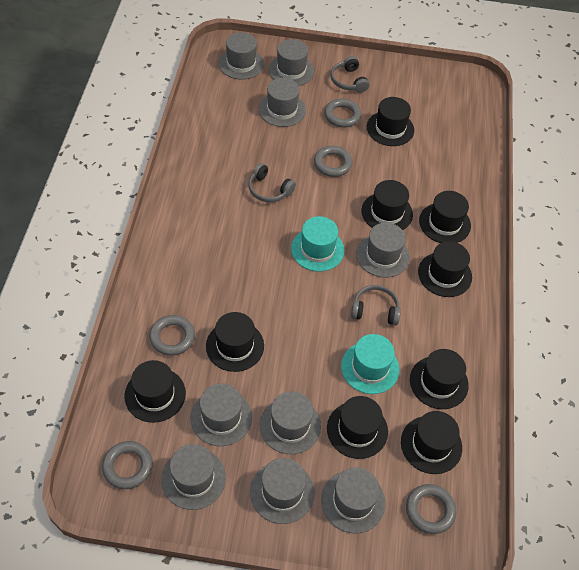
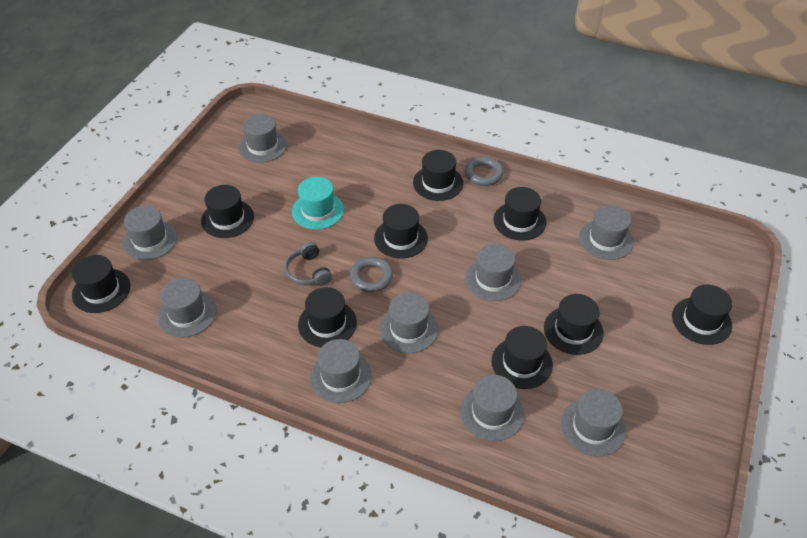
grey headphones: 3 -> 1
grey ring: 5 -> 2
turquoise hat: 2 -> 1

